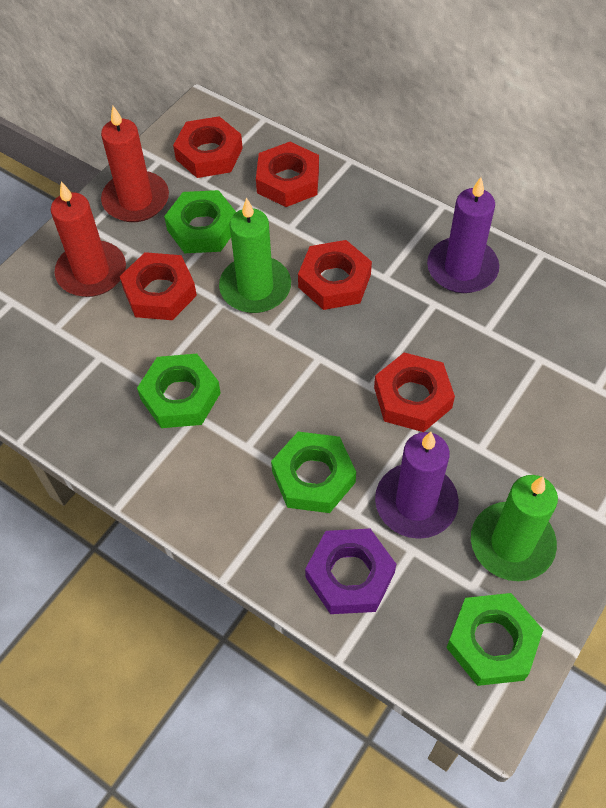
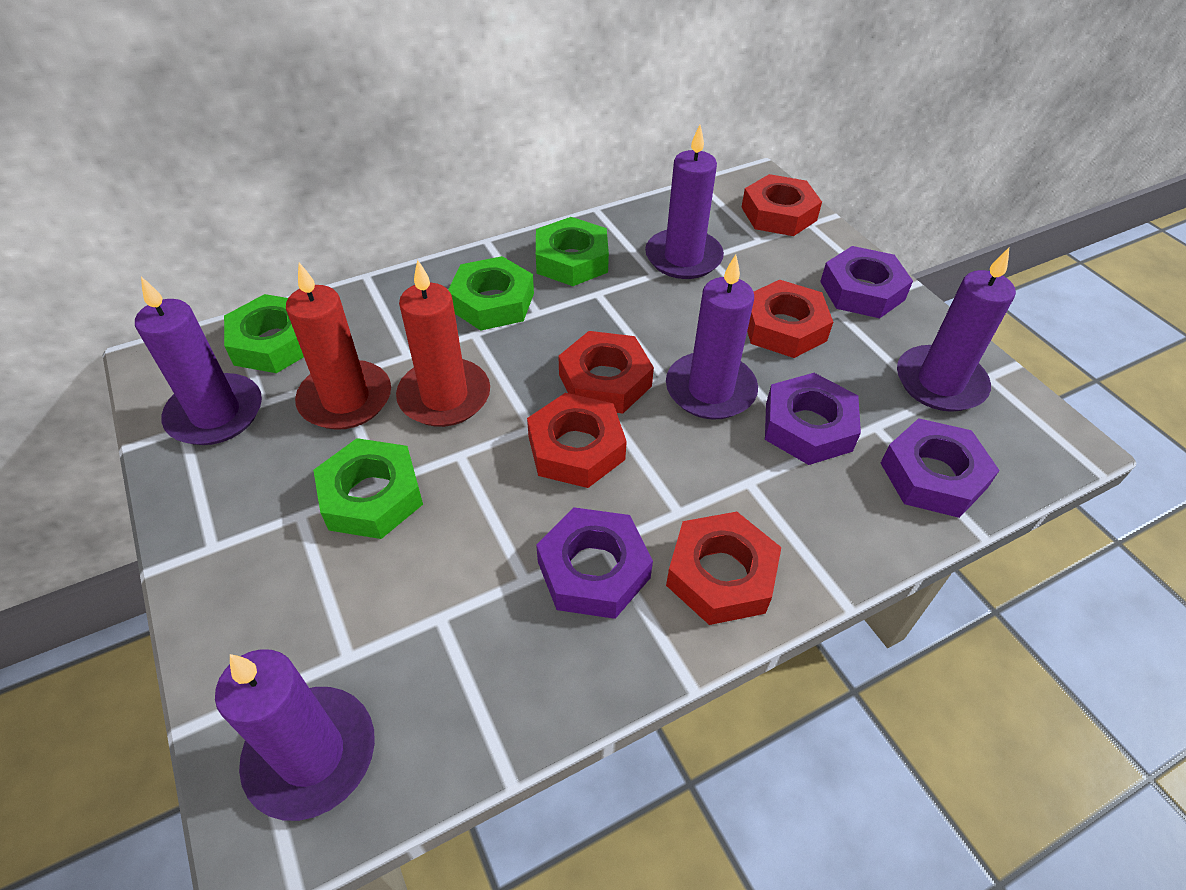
green candle: 2 -> 0
purple candle: 2 -> 5
purple nut: 1 -> 4

